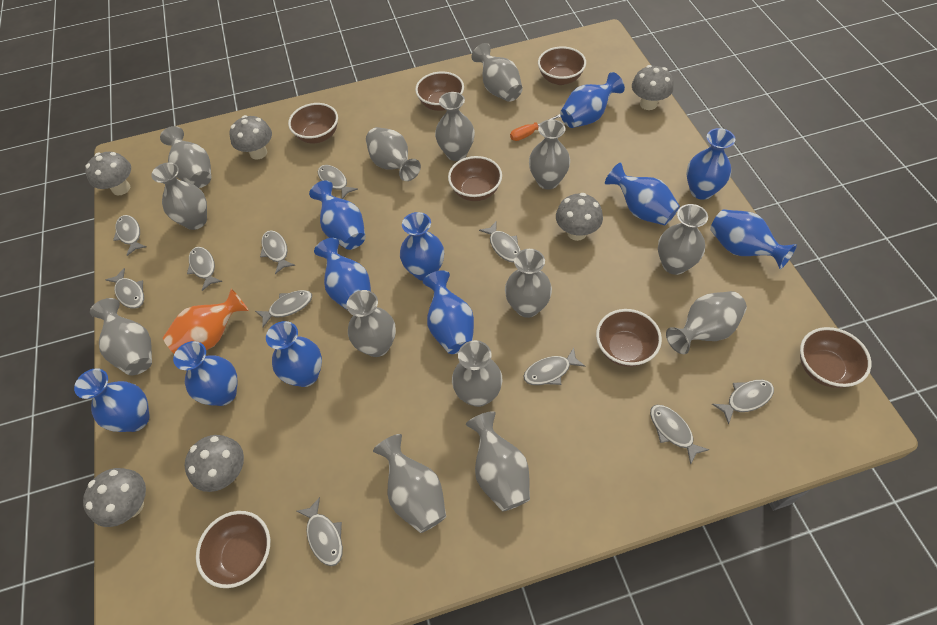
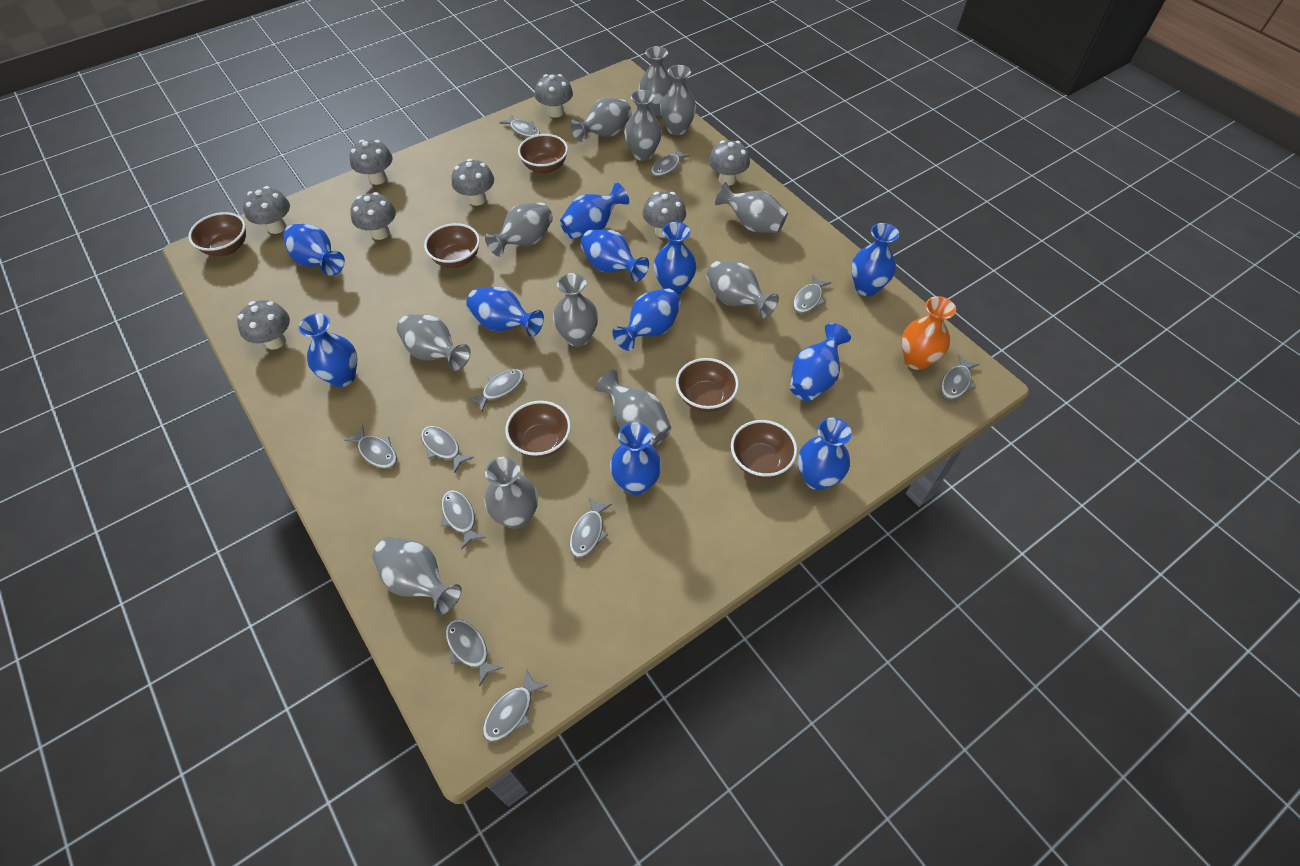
brown bowl: 7 -> 6
grey mushroom: 6 -> 8
grey vase: 14 -> 12
orange screwdriver: 1 -> 0

